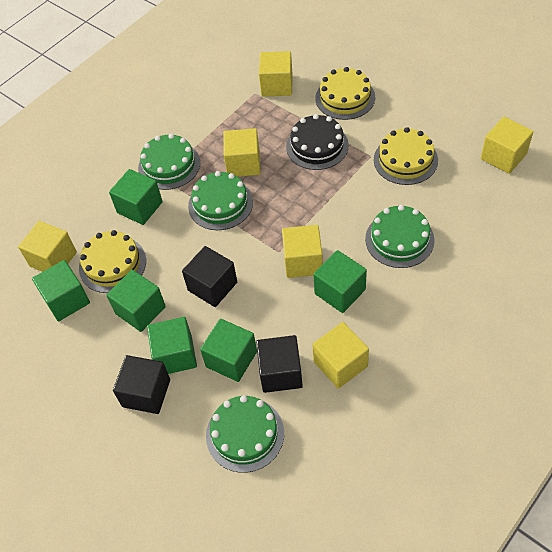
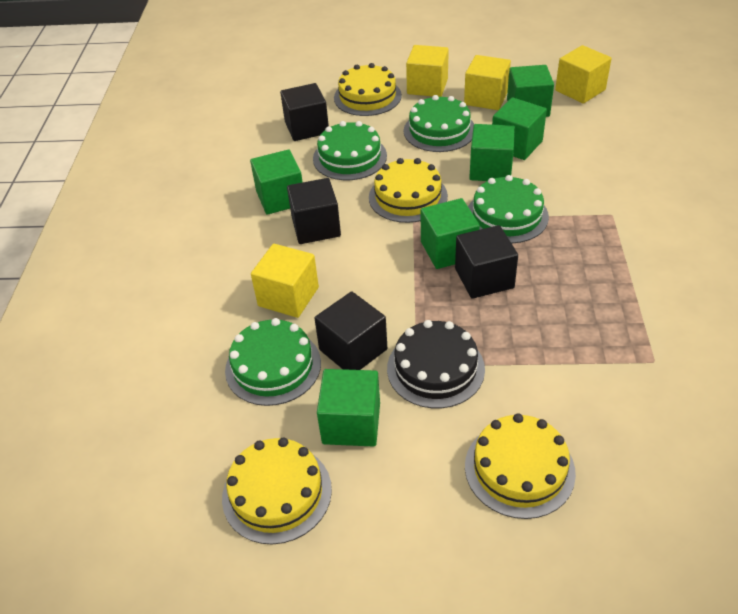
black cube: 3 -> 4
yellow cake: 3 -> 4
yellow cube: 6 -> 4

